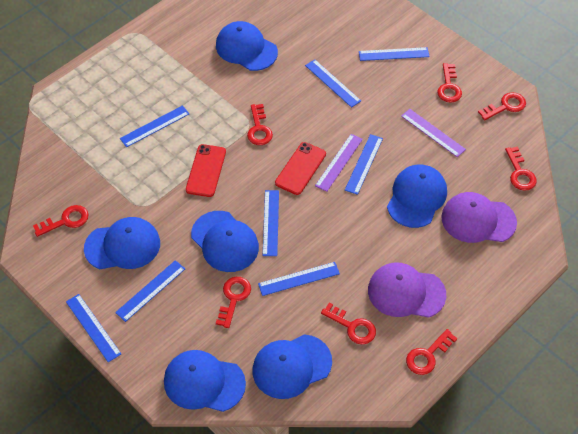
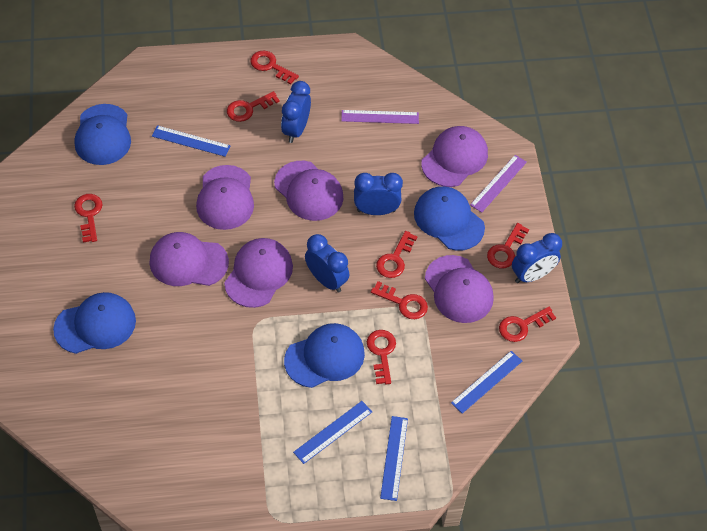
blue cap: 6 -> 4
blue clock: 0 -> 4
blue ruler: 8 -> 4
purple cap: 2 -> 6
red phone: 2 -> 0

